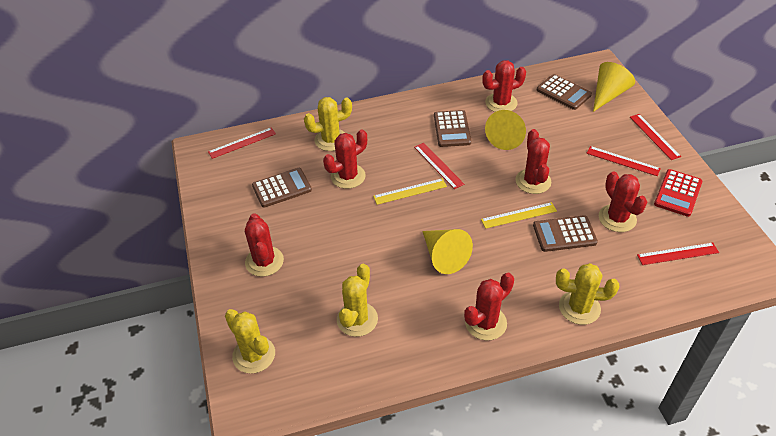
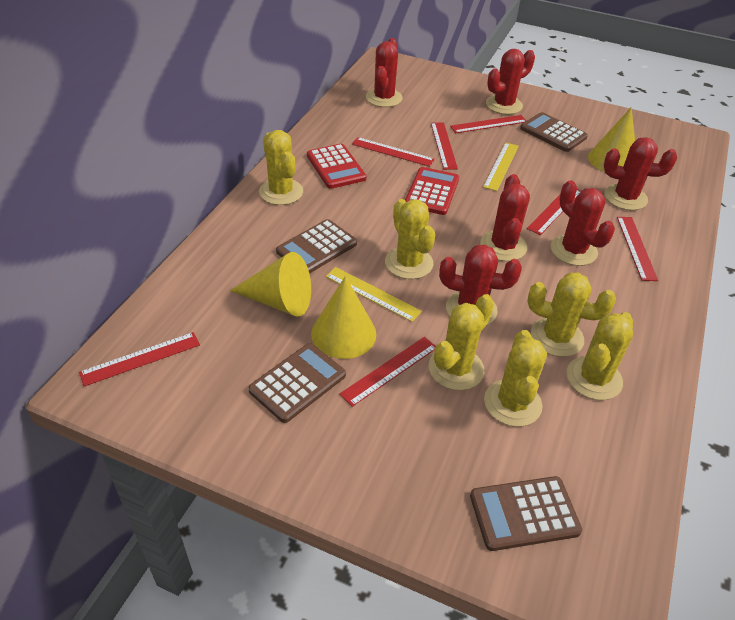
red calculator: 1 -> 2
red ruler: 5 -> 7
yellow cactus: 4 -> 6

